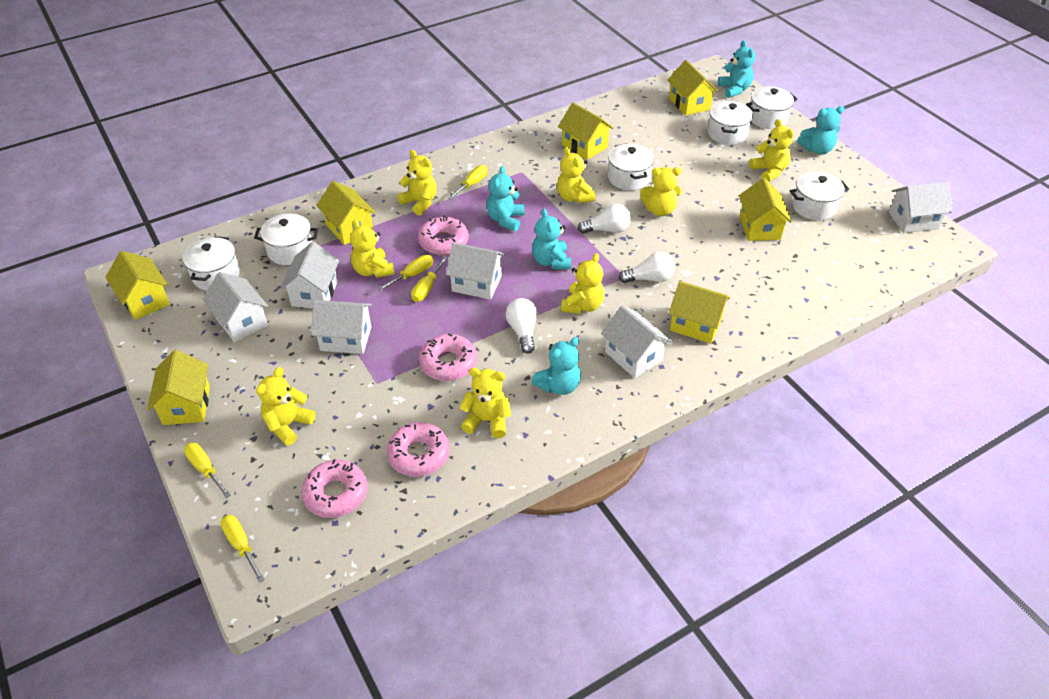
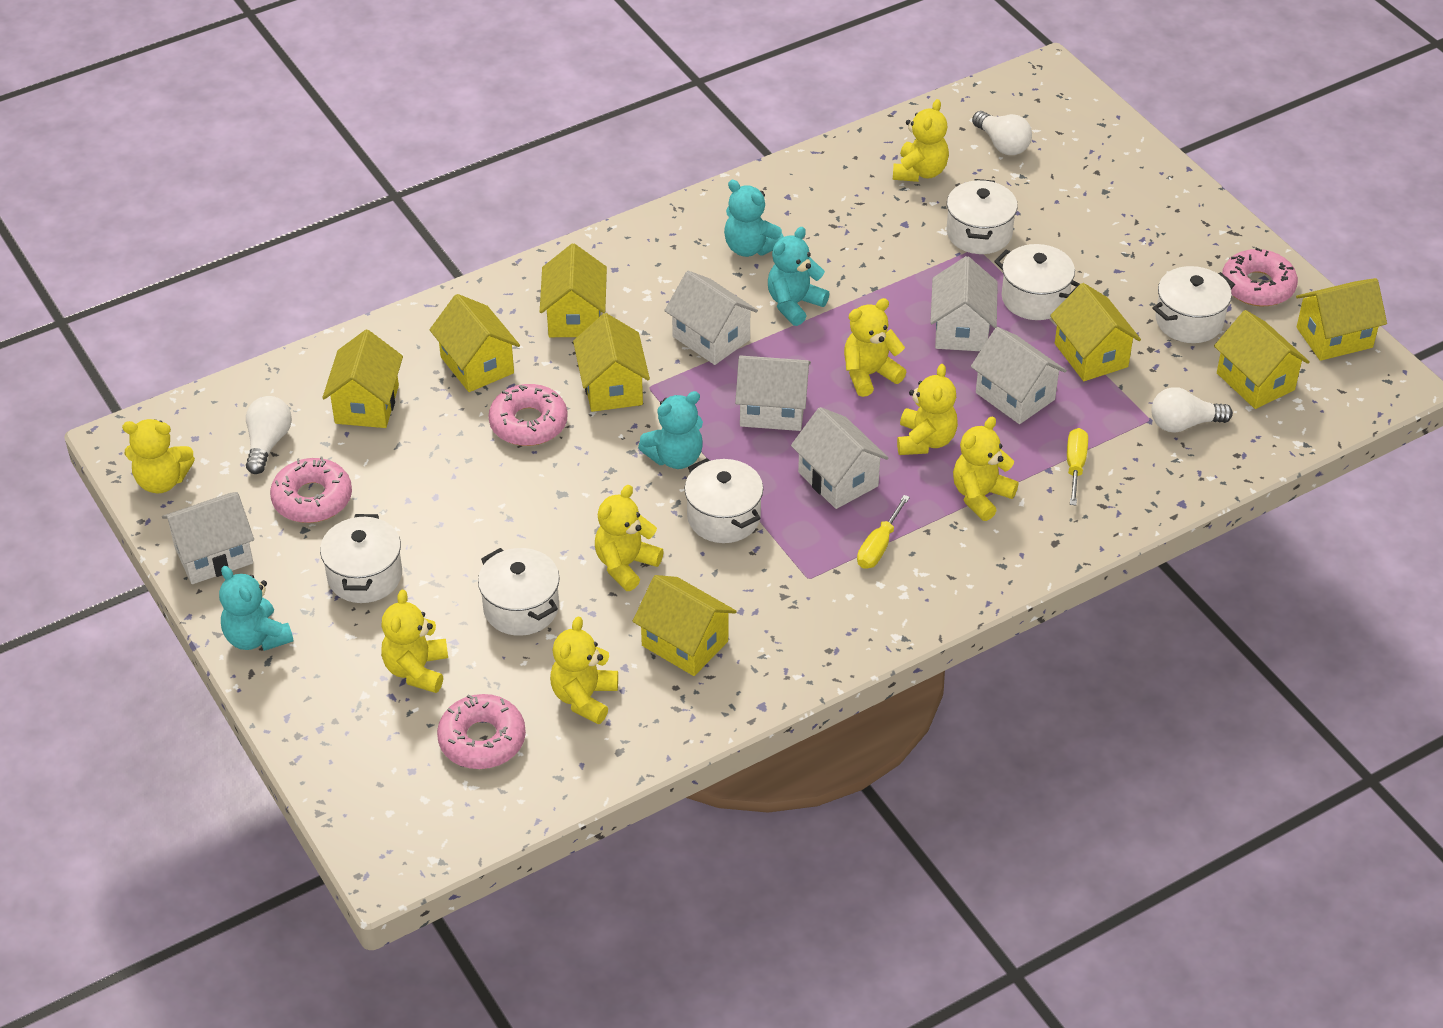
turquoise teddy bear: 5 -> 4
yellow house: 7 -> 8
yellow screwdriver: 5 -> 2

